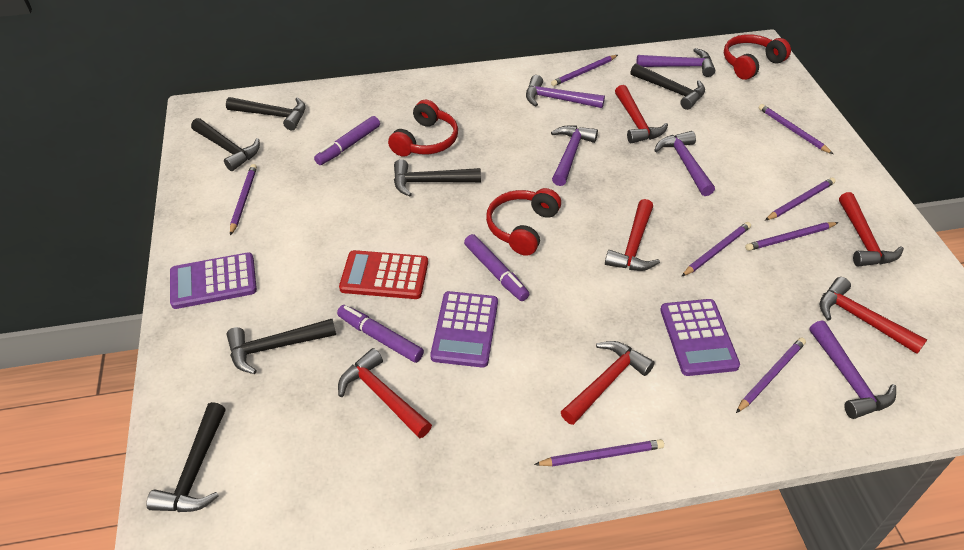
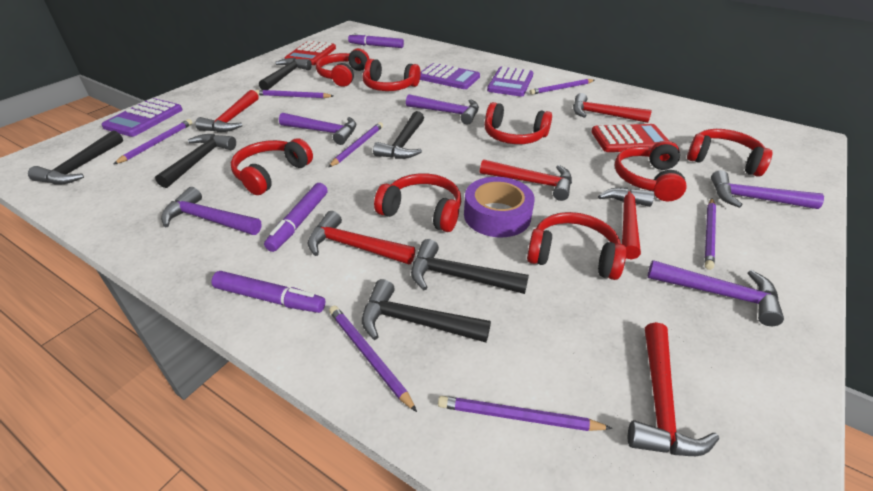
purple pencil: 8 -> 7
purple tape: 0 -> 1
red calculator: 1 -> 2
red headphones: 3 -> 8

